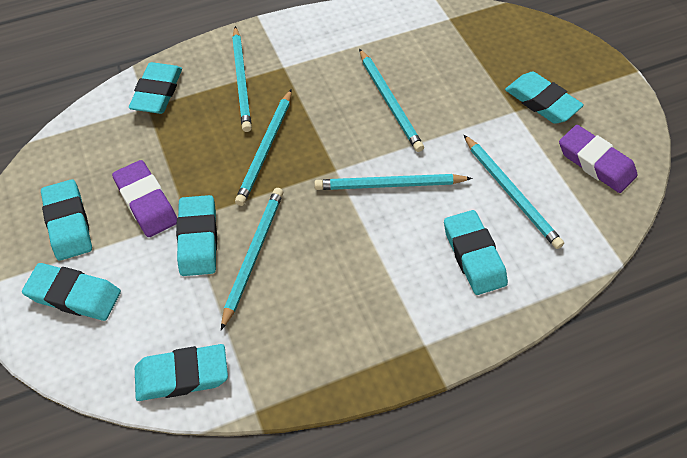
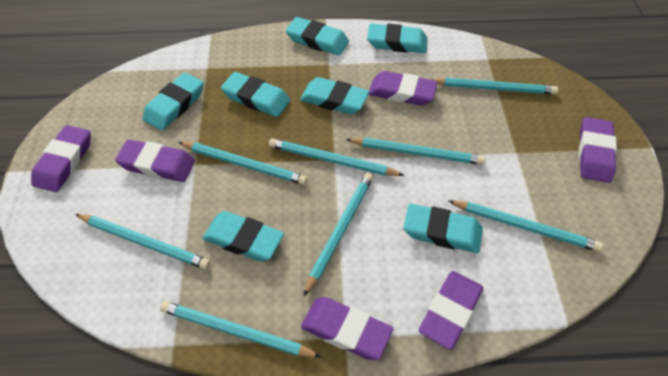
purple eraser: 2 -> 6
turquoise pencil: 6 -> 8

